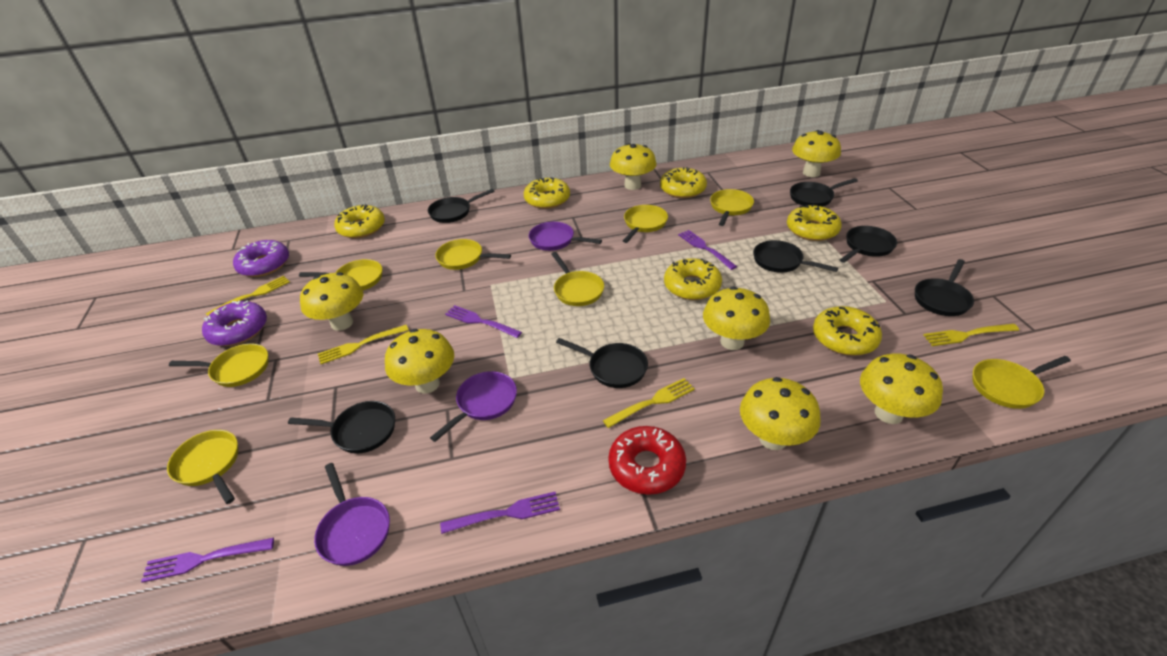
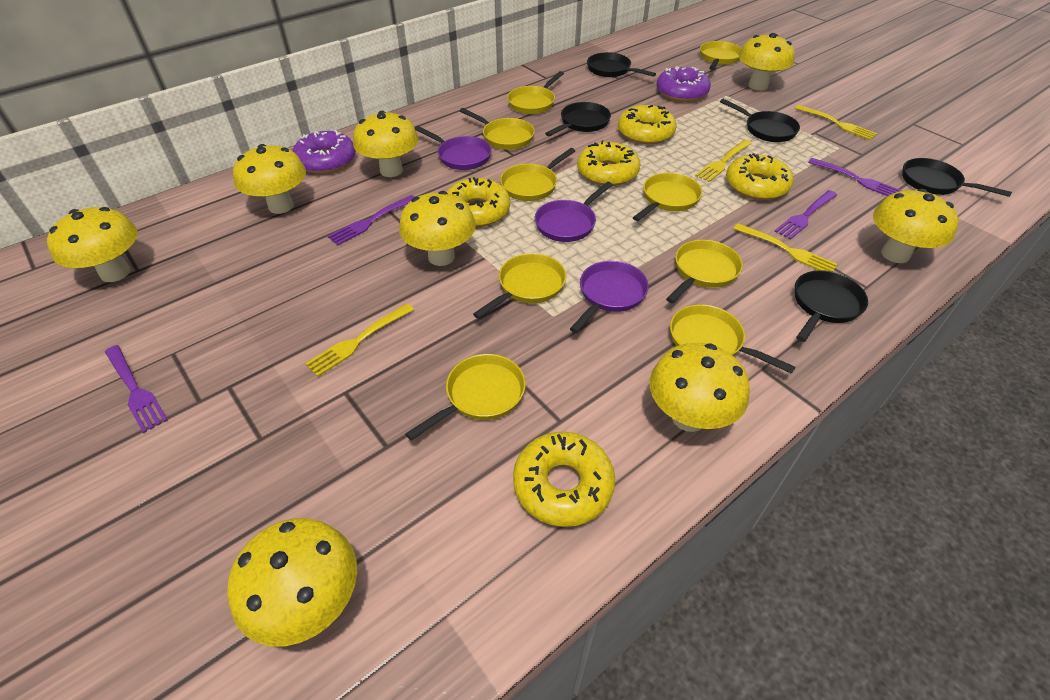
black pan: 7 -> 5
red donut: 1 -> 0
yellow donut: 6 -> 5
yellow mushroom: 7 -> 8
yellow pan: 8 -> 9

